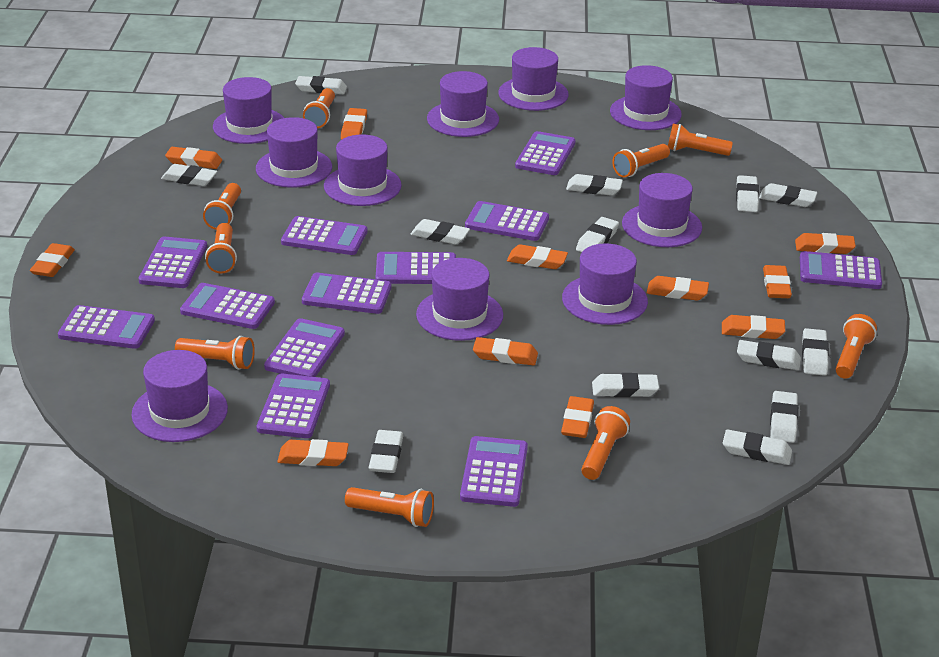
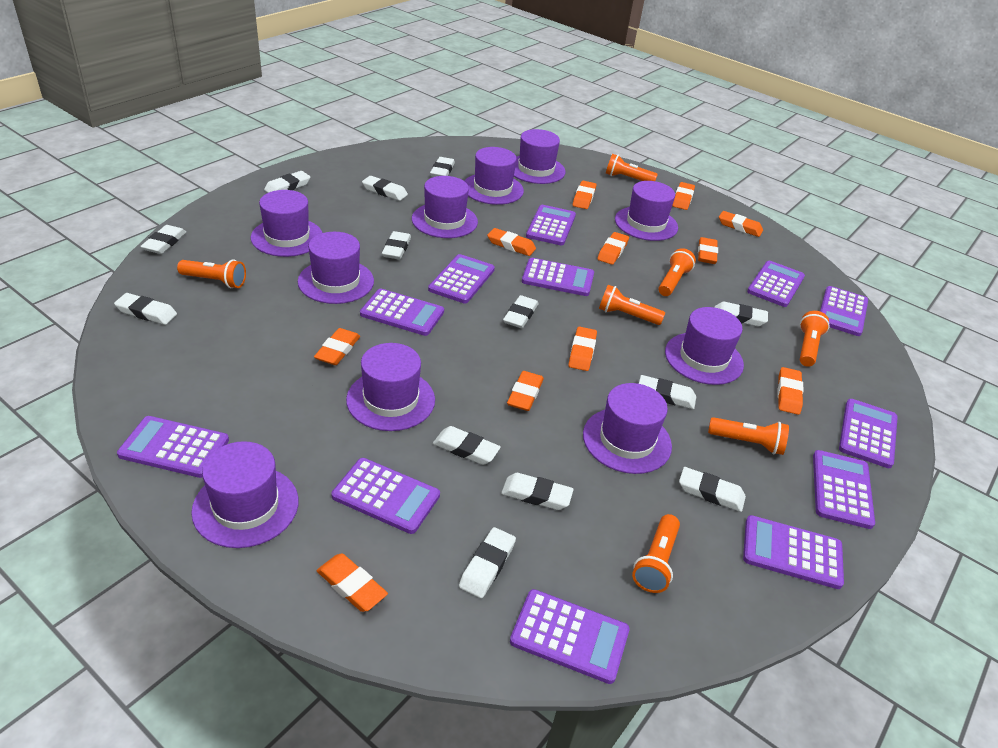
orange flashlight: 9 -> 7

